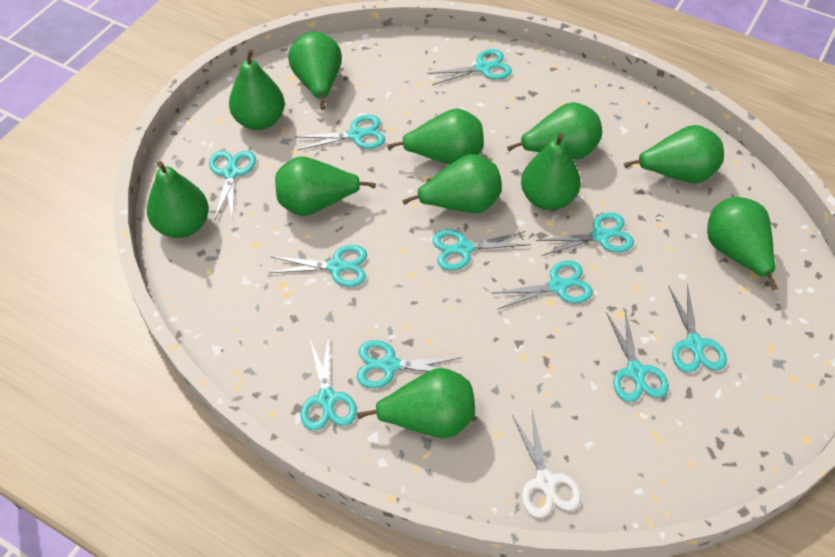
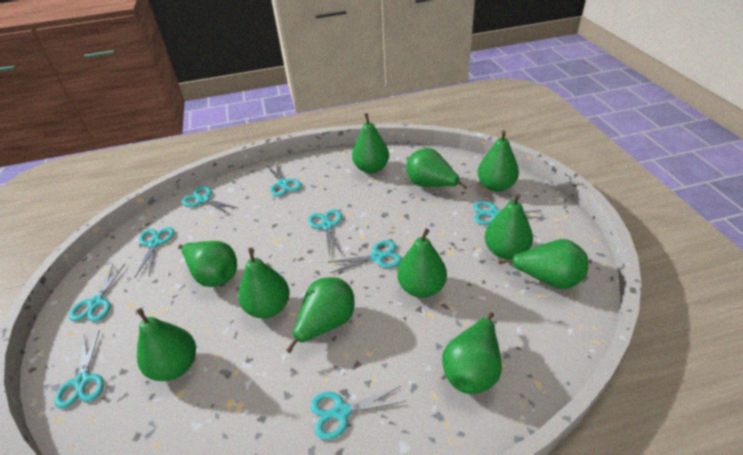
turquoise scissors: 11 -> 9
white scissors: 1 -> 0

